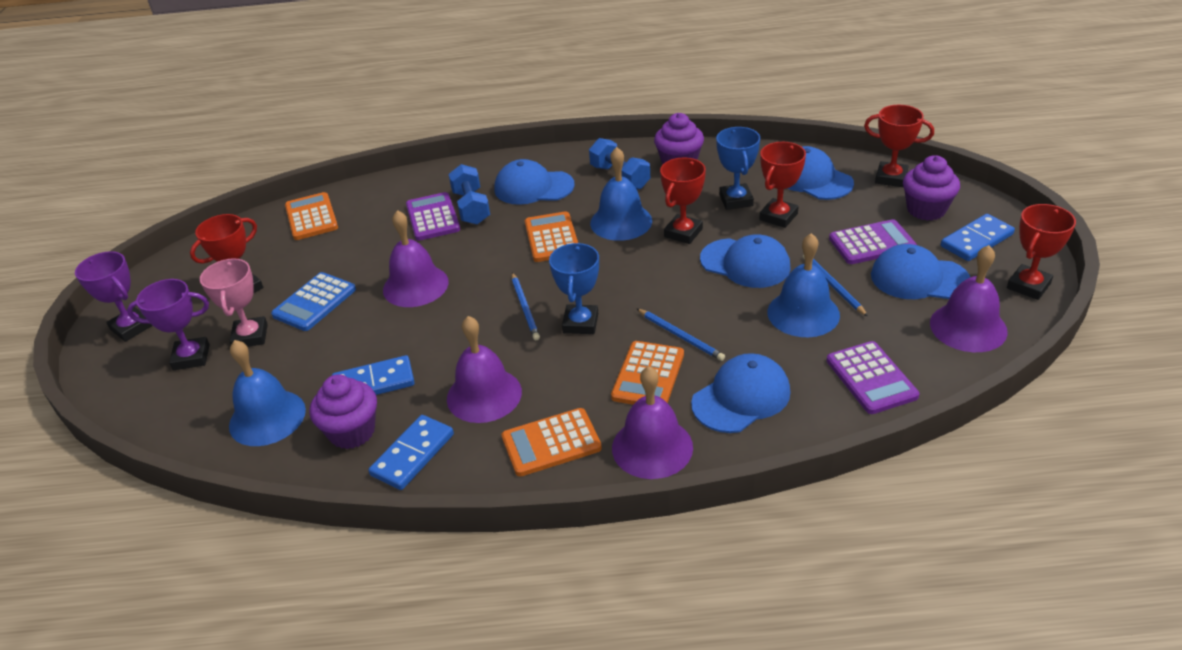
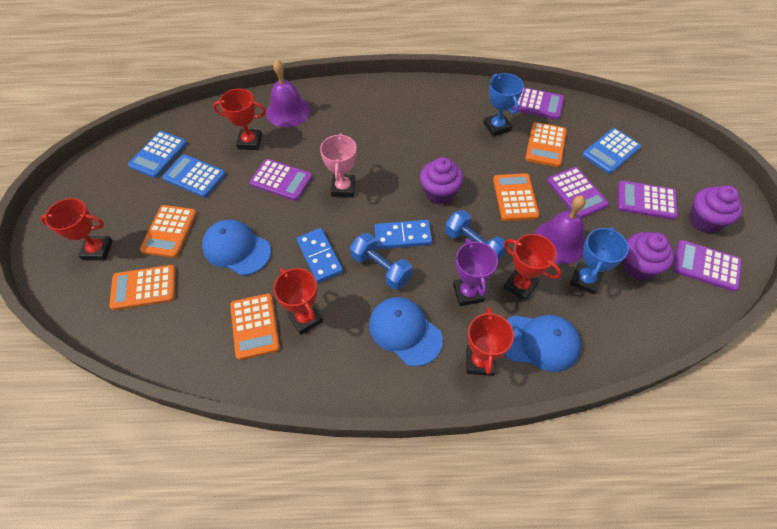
blue bell: 3 -> 0
blue calculator: 1 -> 3
blue cap: 5 -> 3
blue domino: 3 -> 2
blue pencil: 3 -> 0
orange calculator: 4 -> 5
purple bell: 4 -> 2
purple calculator: 3 -> 5
purple trophy: 2 -> 1

